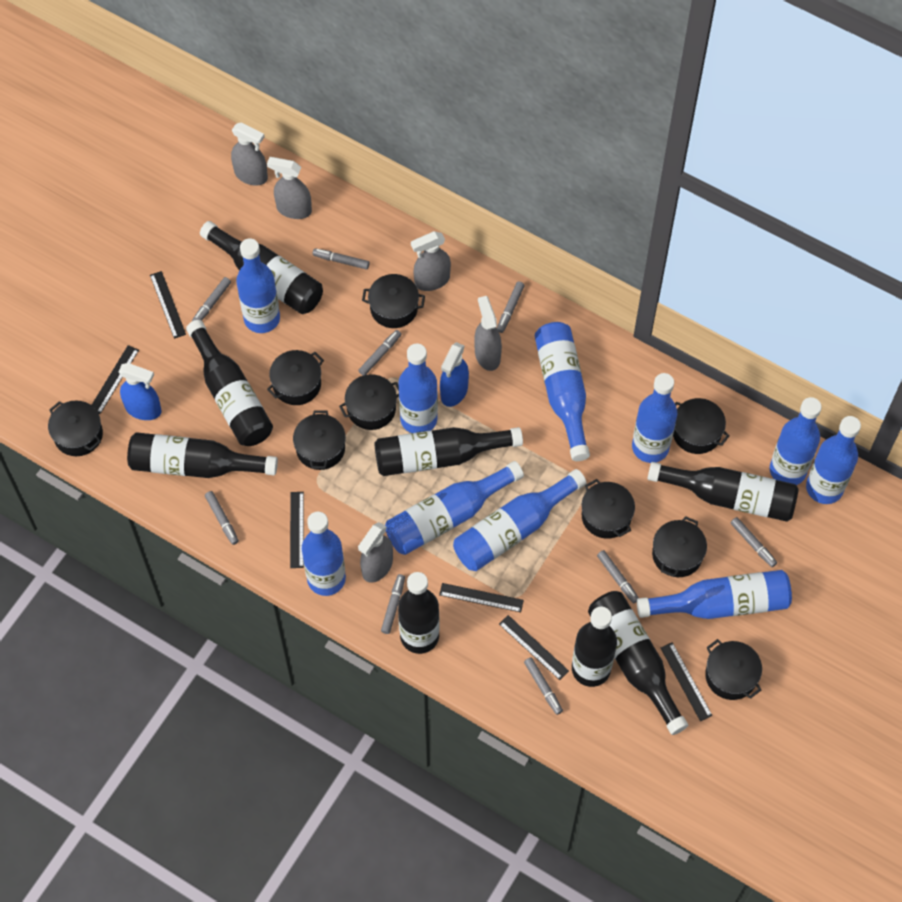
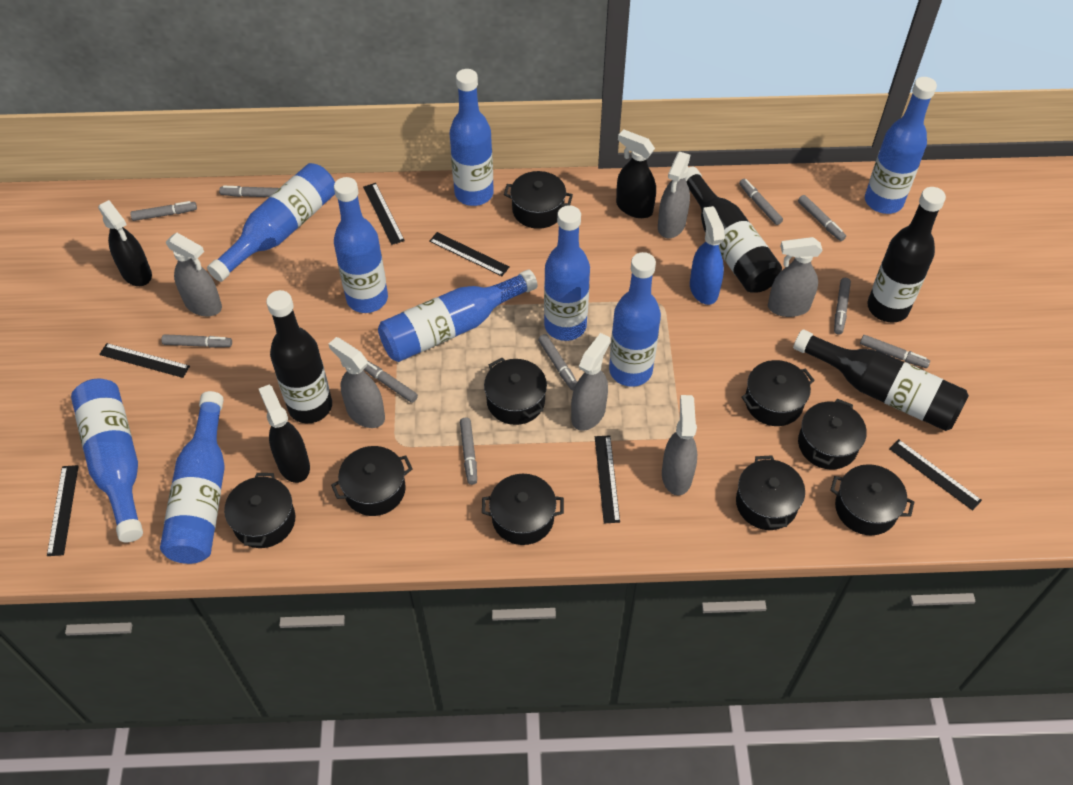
black bottle: 8 -> 4
black spray bottle: 0 -> 3
blue bottle: 10 -> 9
blue spray bottle: 2 -> 1
grey marker: 9 -> 10
grey spray bottle: 5 -> 6

